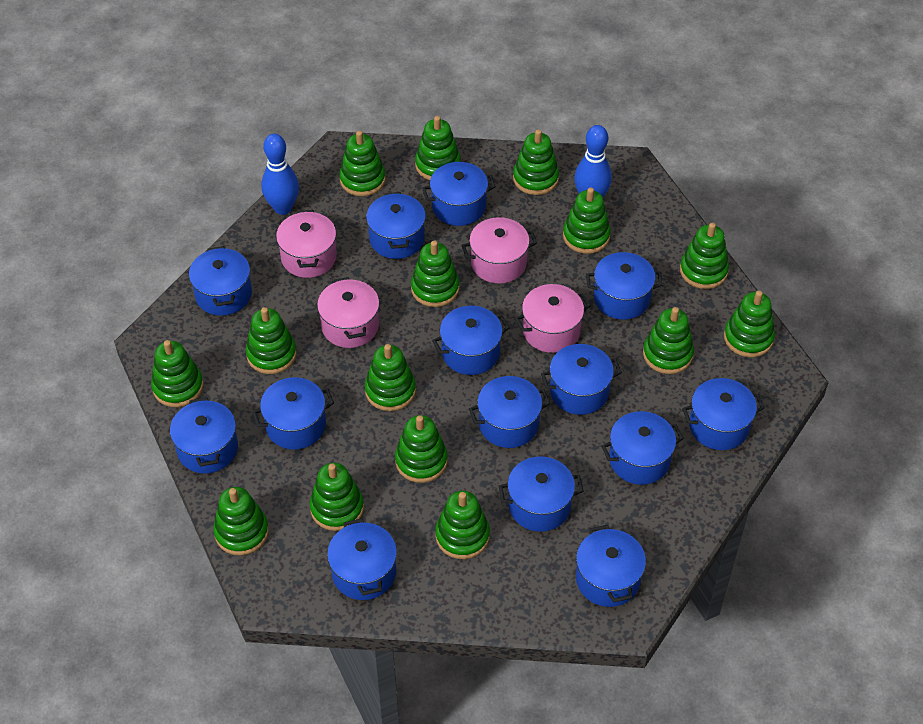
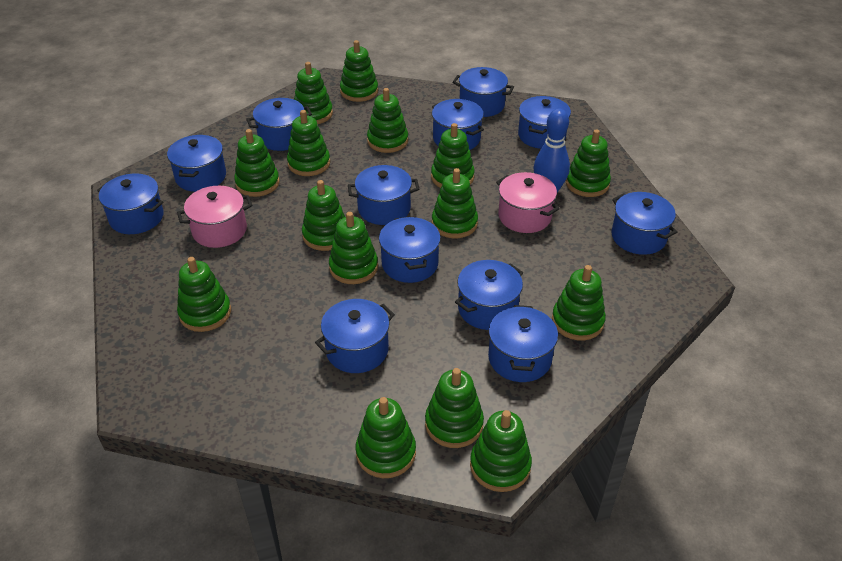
blue bowling pin: 2 -> 1
blue pot: 14 -> 12
pink pot: 4 -> 2

